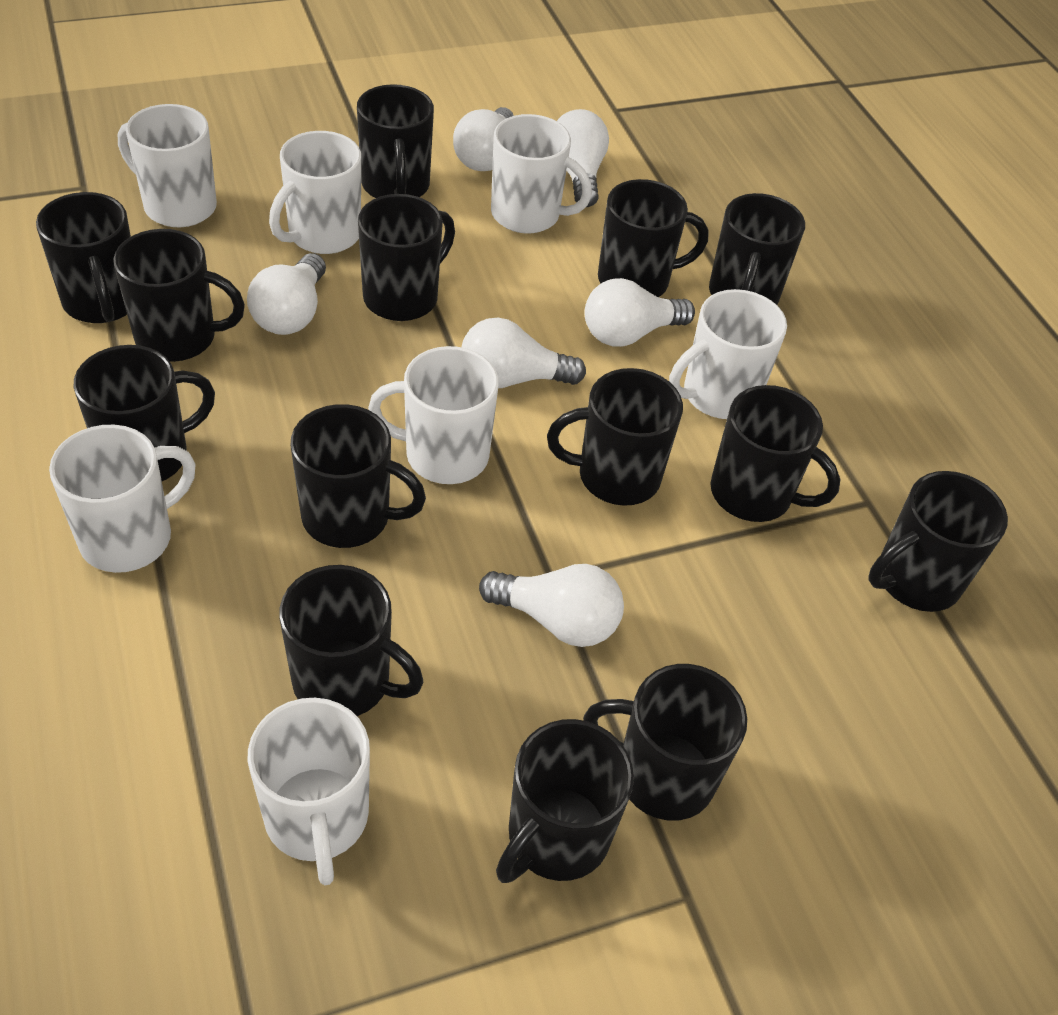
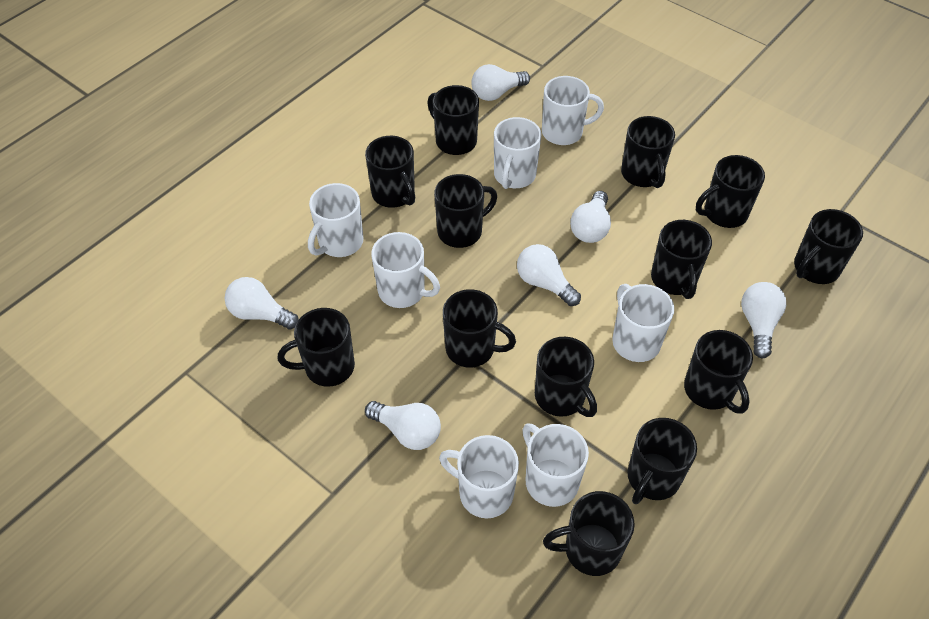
black mug: 14 -> 13

